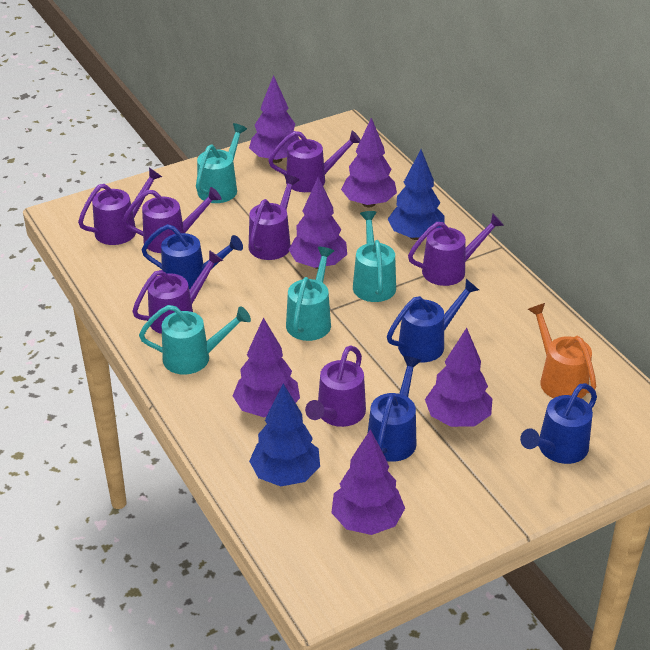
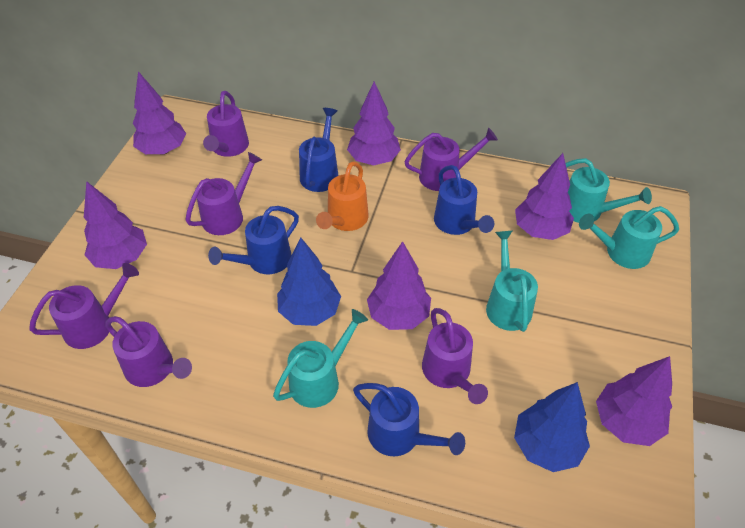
purple watering can: 7 -> 6

